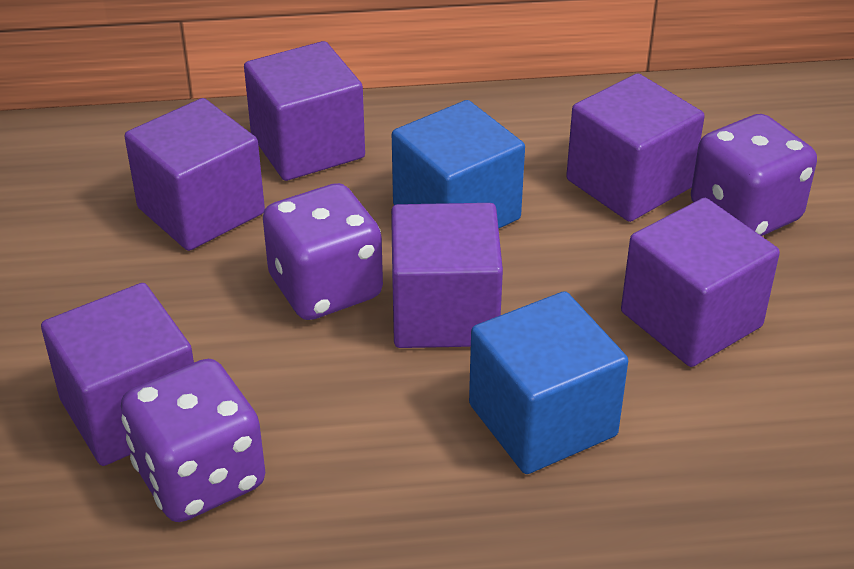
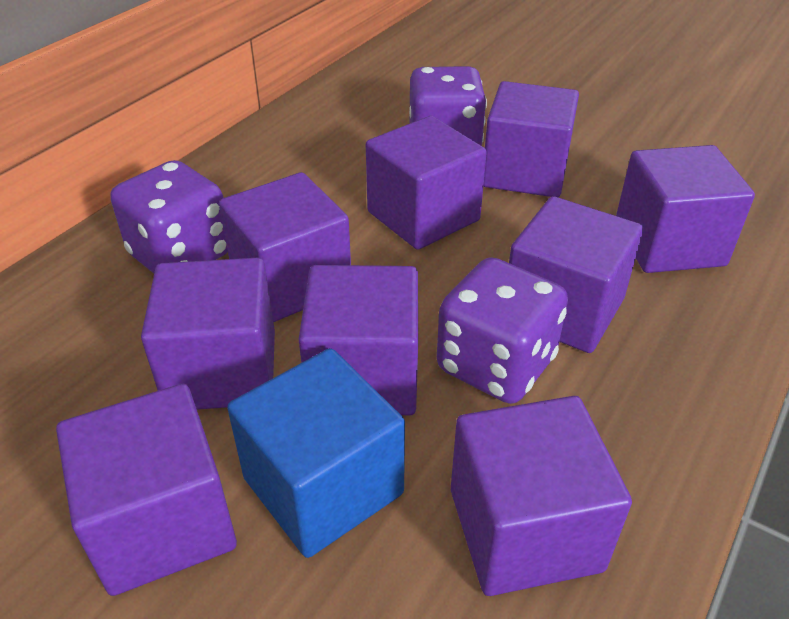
blue cube: 2 -> 1
purple cube: 6 -> 9

